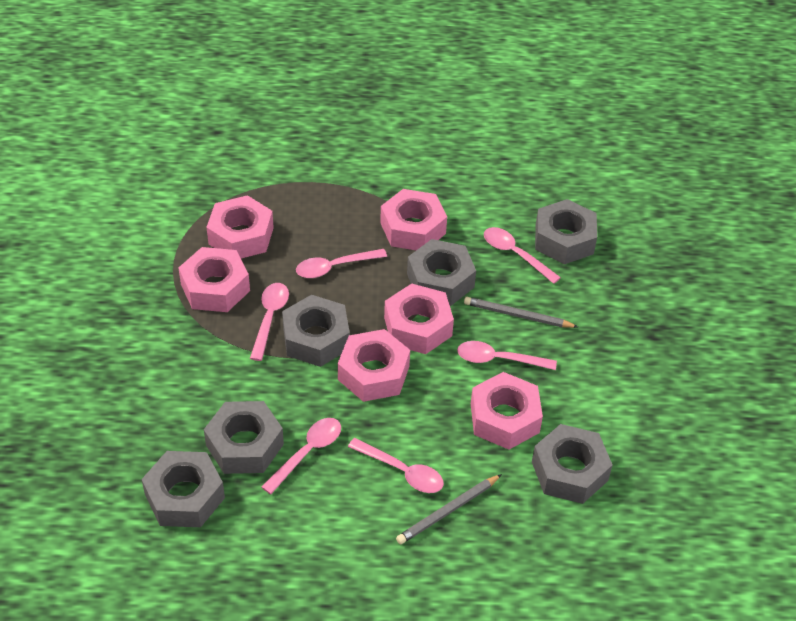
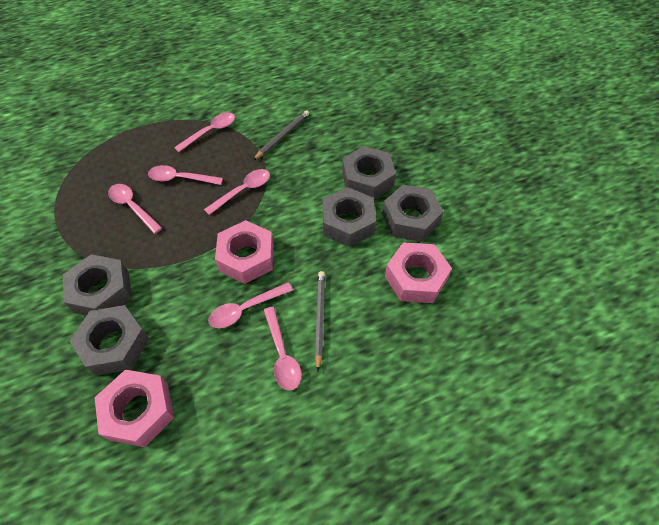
grey nut: 6 -> 5
pink nut: 6 -> 3

